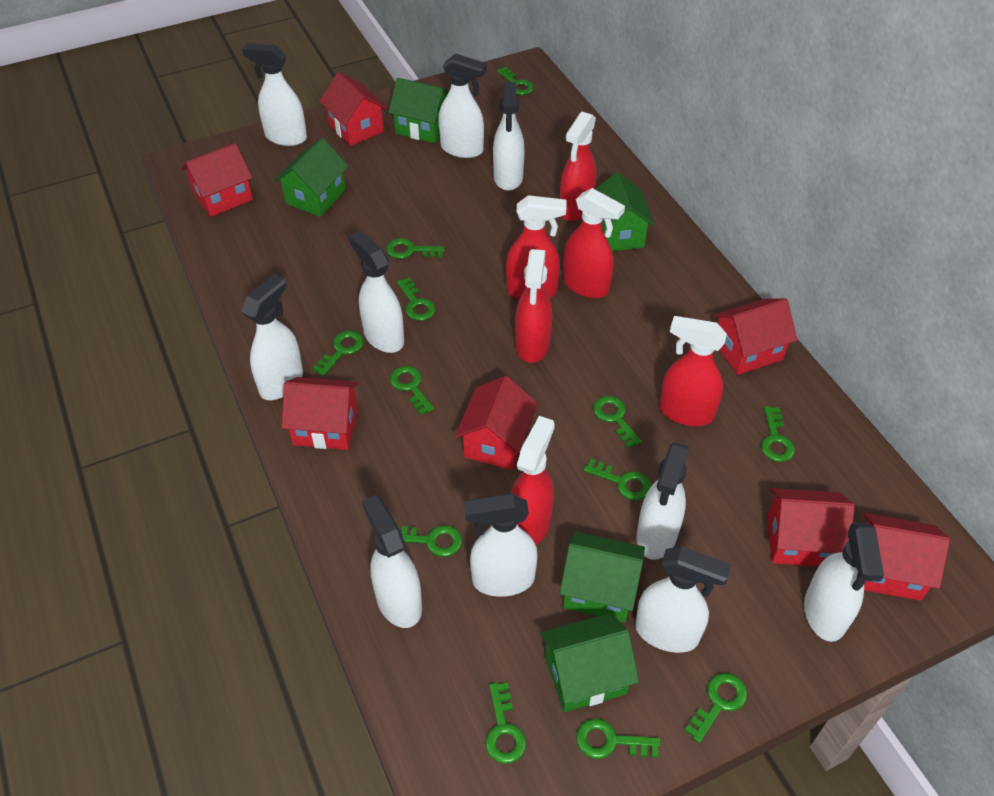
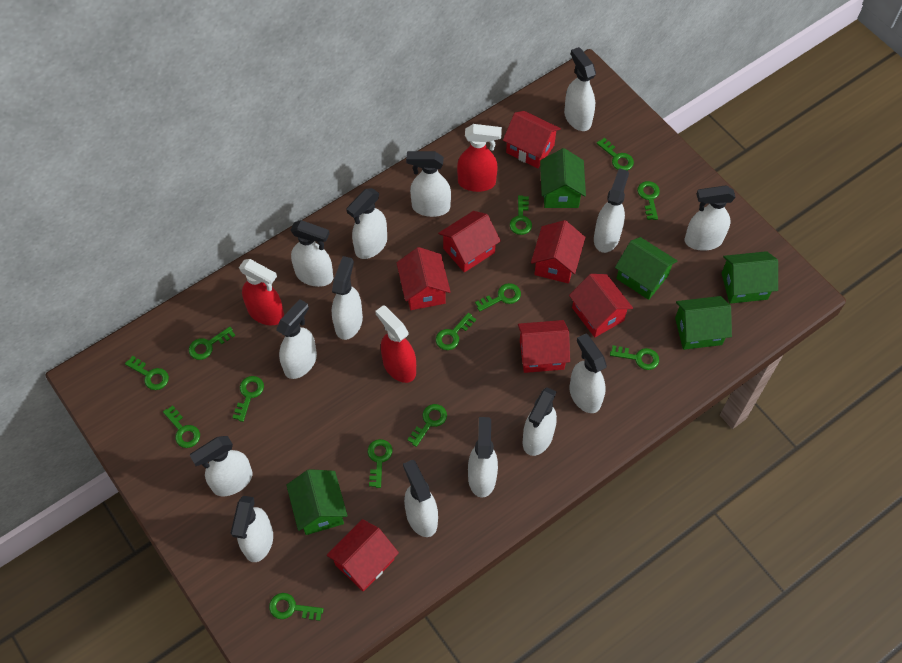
green key: 12 -> 13
red spray bottle: 6 -> 3
white spray bottle: 10 -> 14

